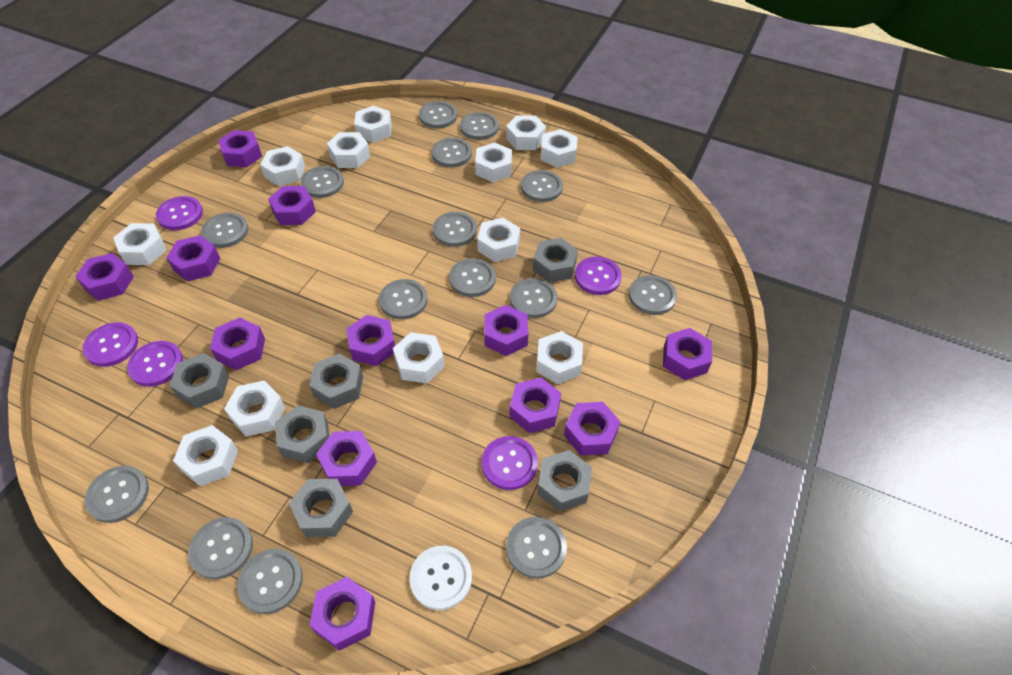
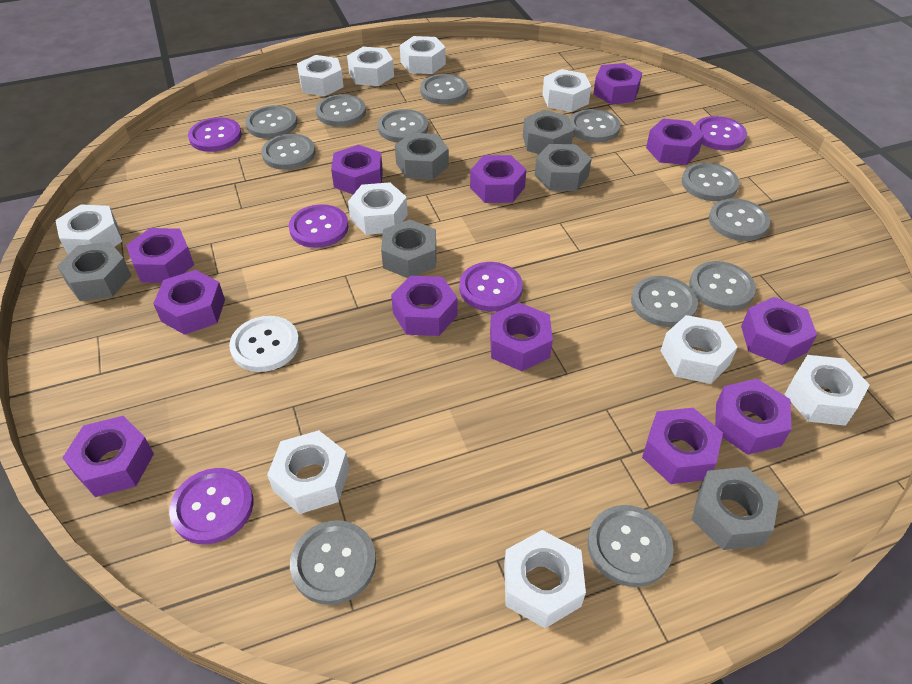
grey button: 15 -> 12
white nut: 12 -> 10

